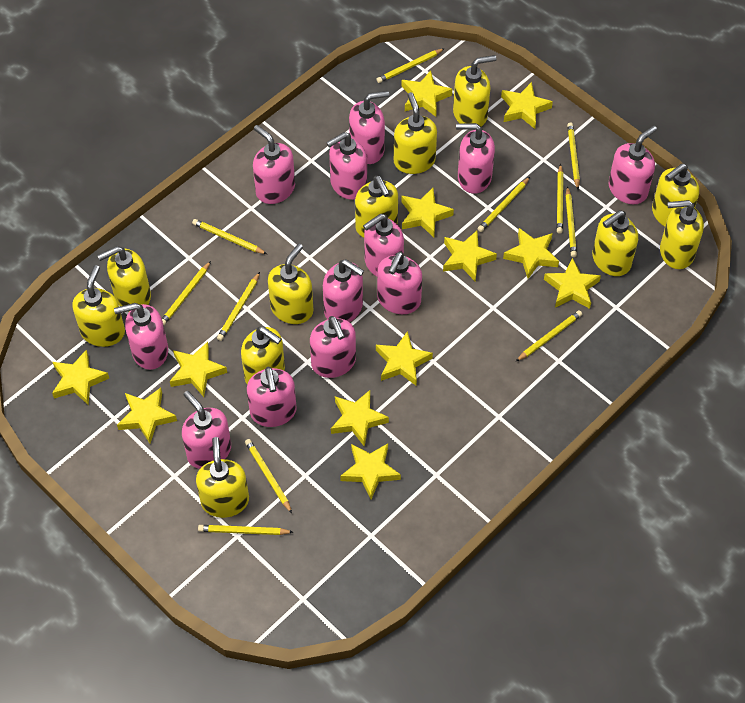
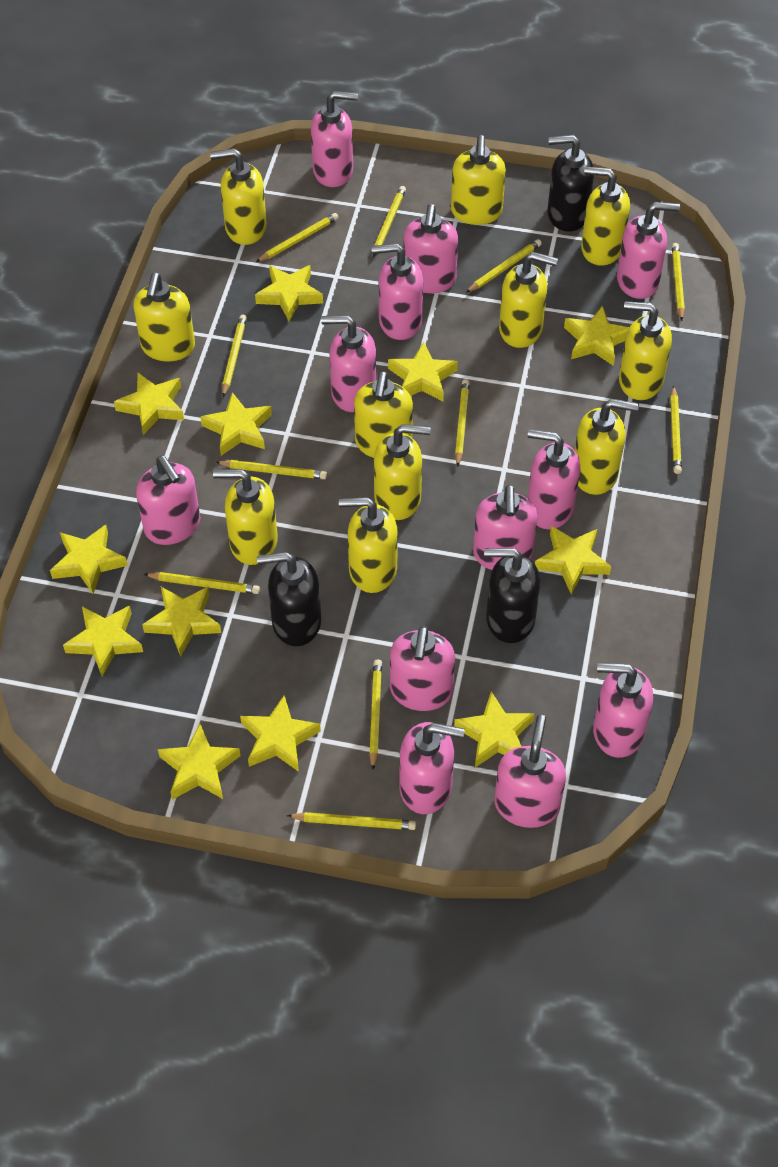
black soap dispenser: 0 -> 3

